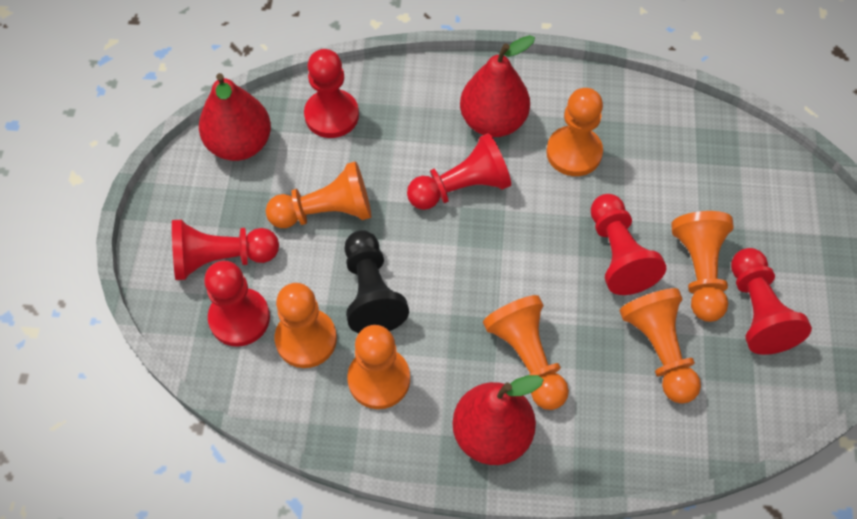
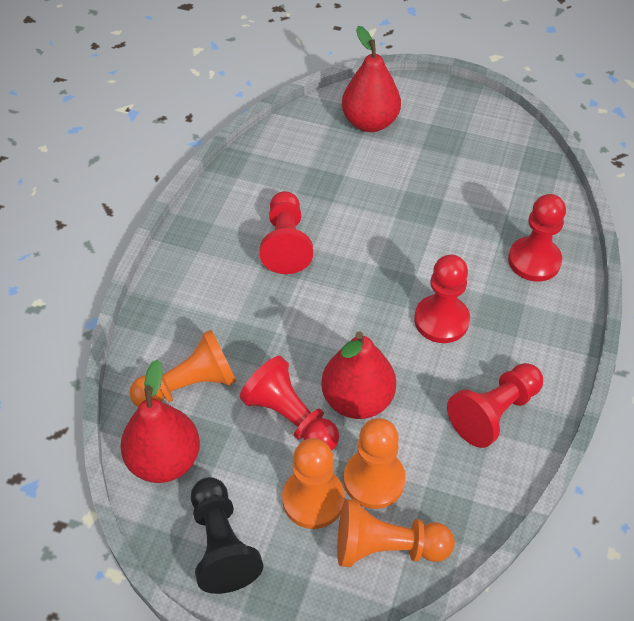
orange pawn: 7 -> 4
red pawn: 6 -> 5

